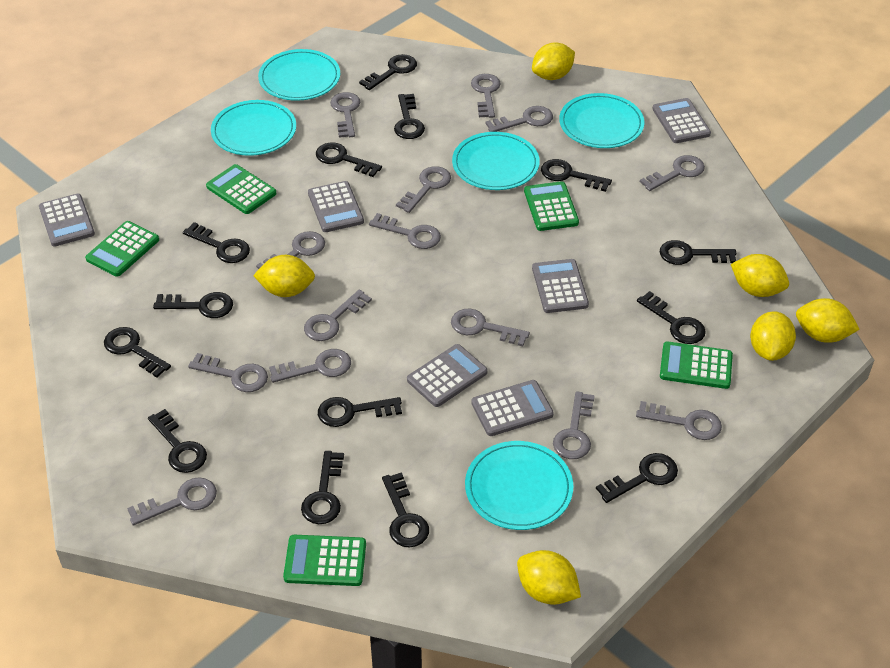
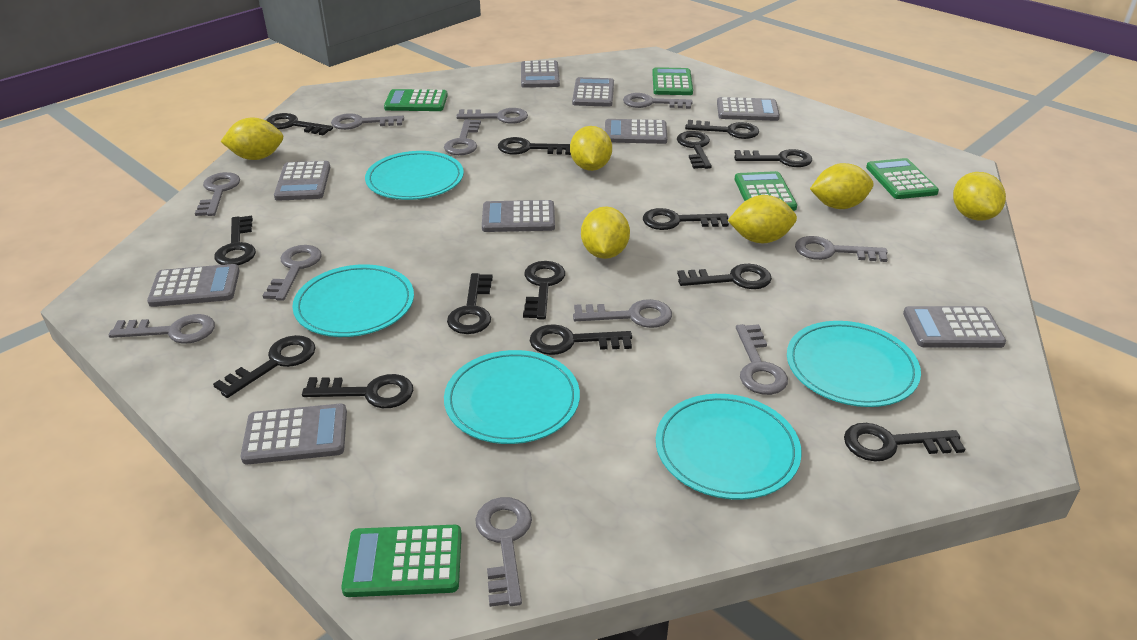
grey calculator: 6 -> 9
grey key: 14 -> 11

